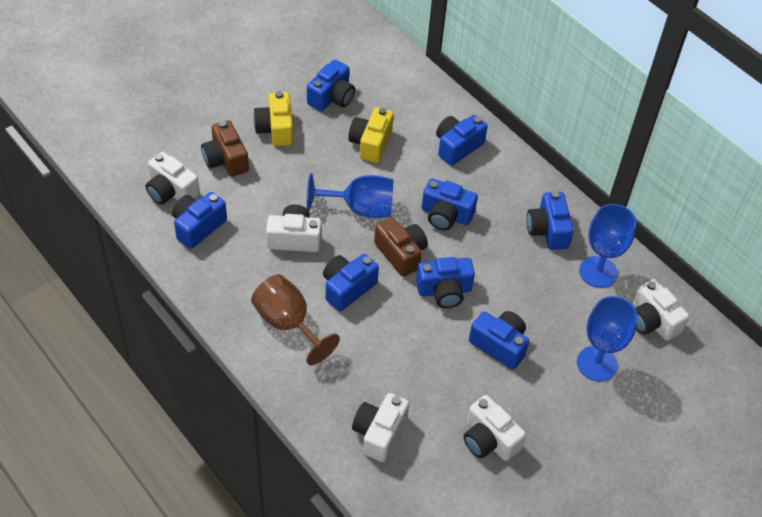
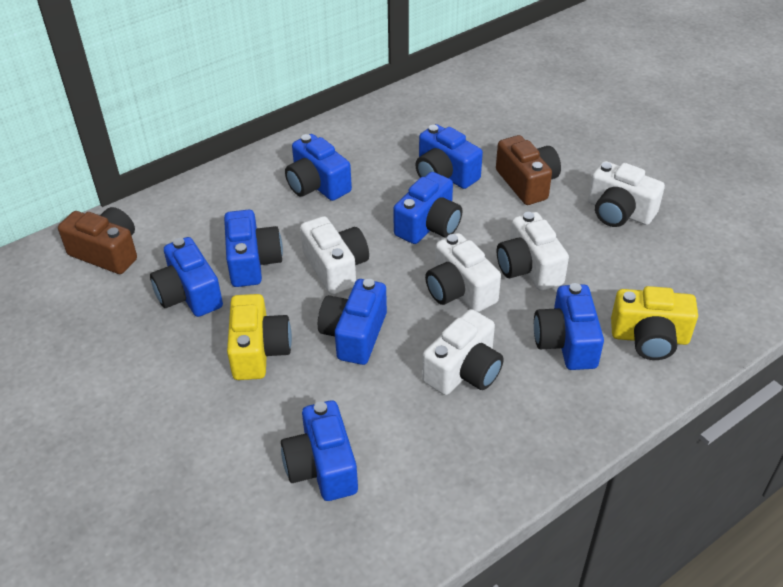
blue goblet: 3 -> 0
brown goblet: 1 -> 0

